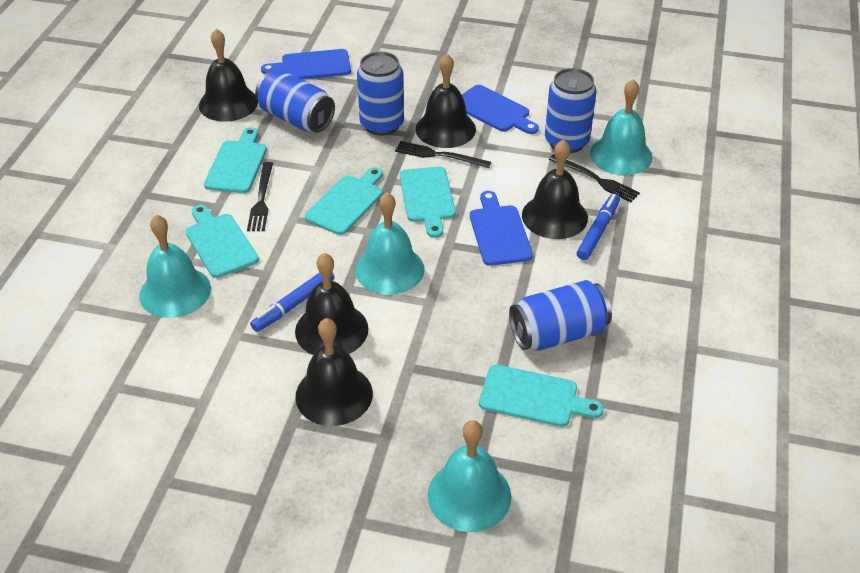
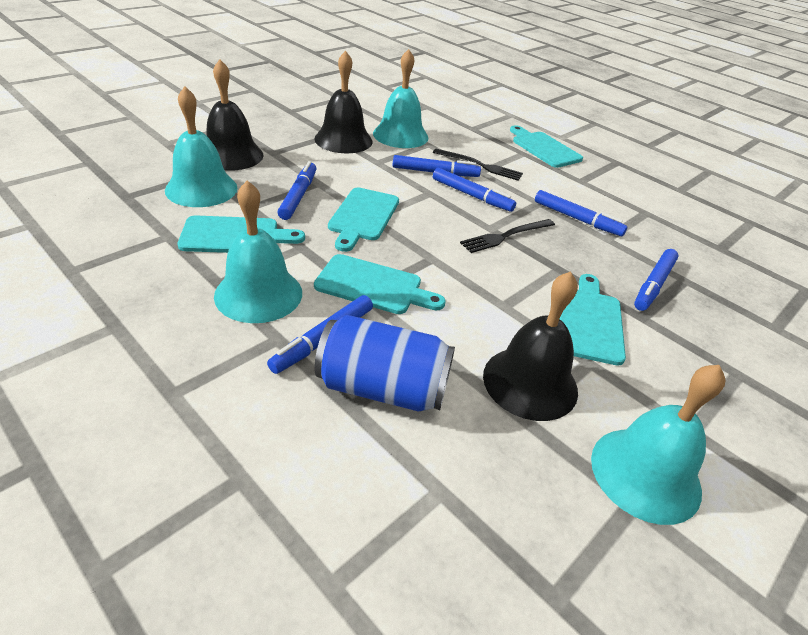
black bell: 5 -> 3
black fork: 3 -> 2
blue can: 4 -> 1
blue cutting board: 3 -> 0
blue marker: 2 -> 6

